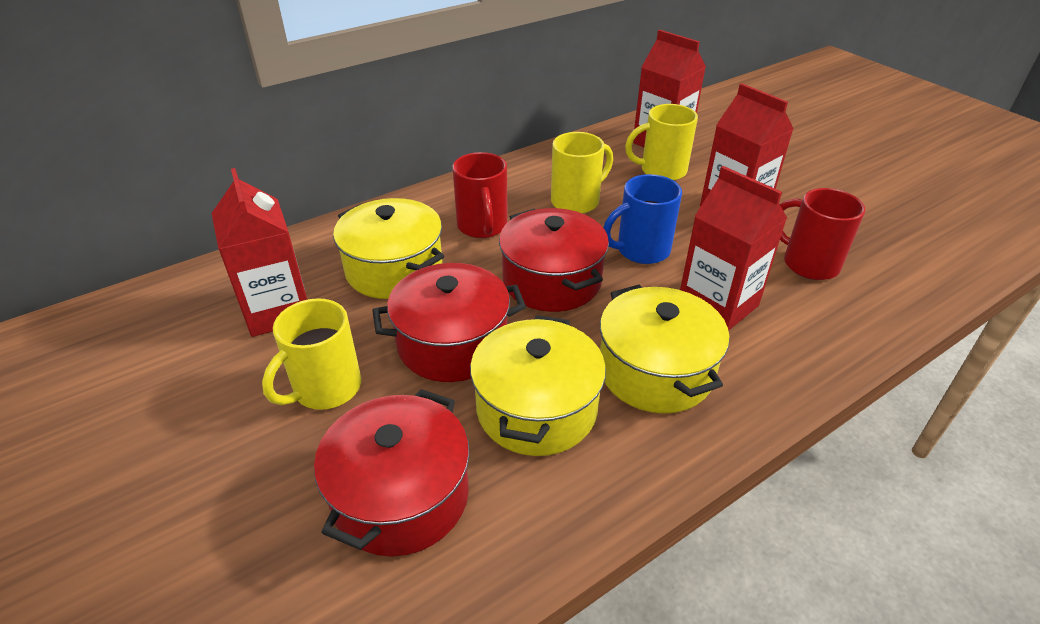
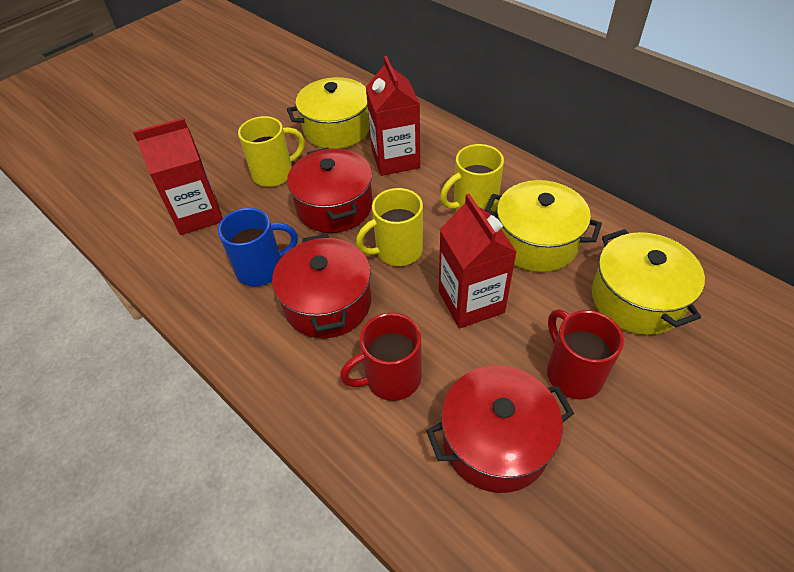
red carton: 4 -> 3

